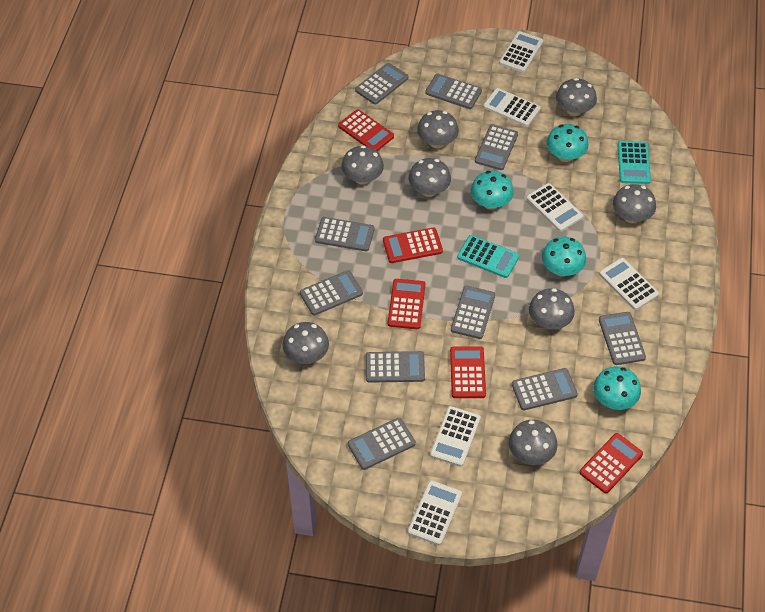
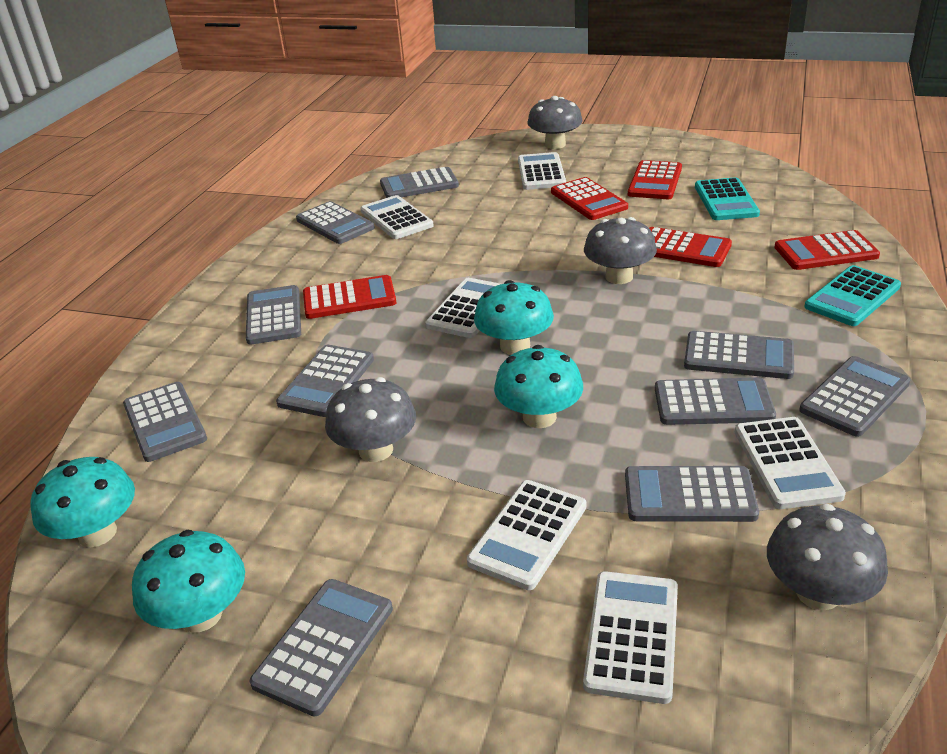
grey mushroom: 8 -> 4

